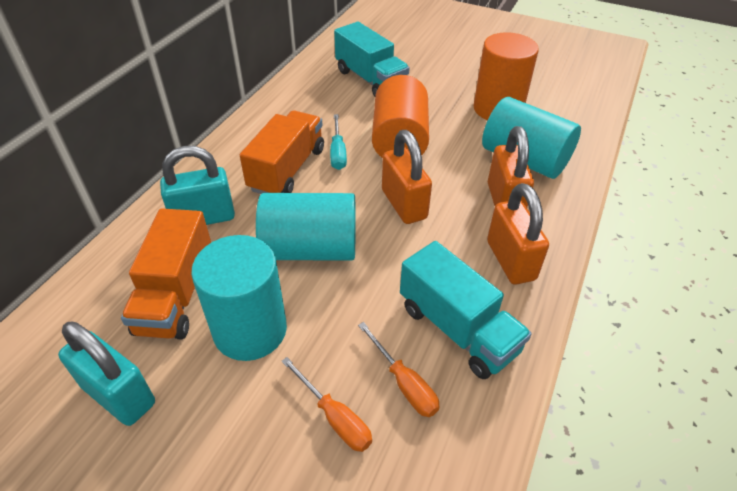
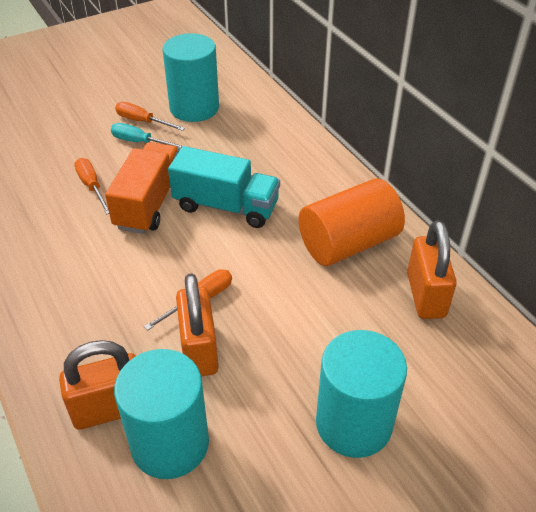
orange cylinder: 2 -> 1
orange screwdriver: 2 -> 3
orange truck: 2 -> 1
turquoise padlock: 2 -> 0
turquoise truck: 2 -> 1

